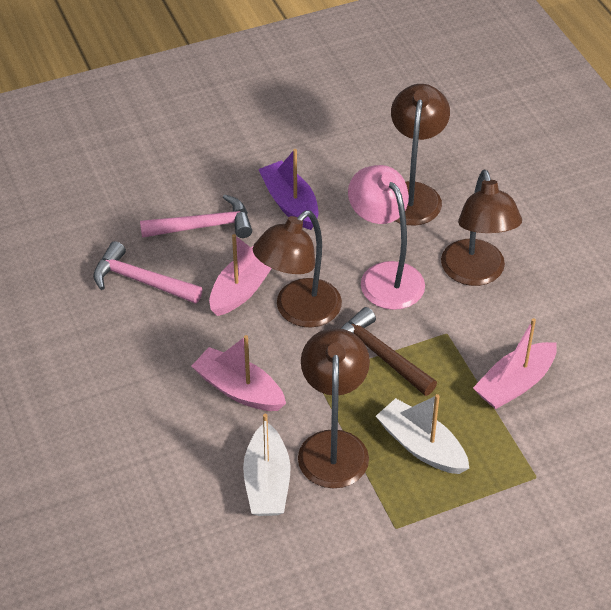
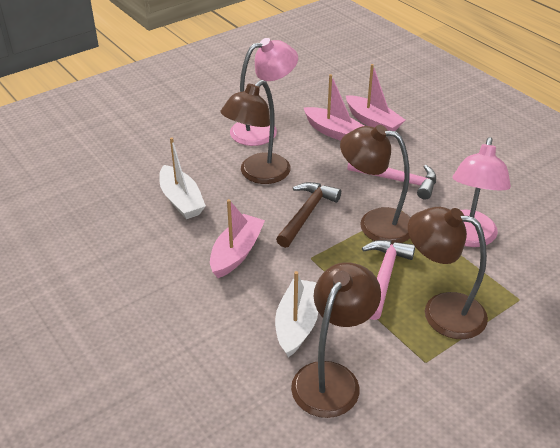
pink lamp: 1 -> 2
purple boat: 1 -> 0

